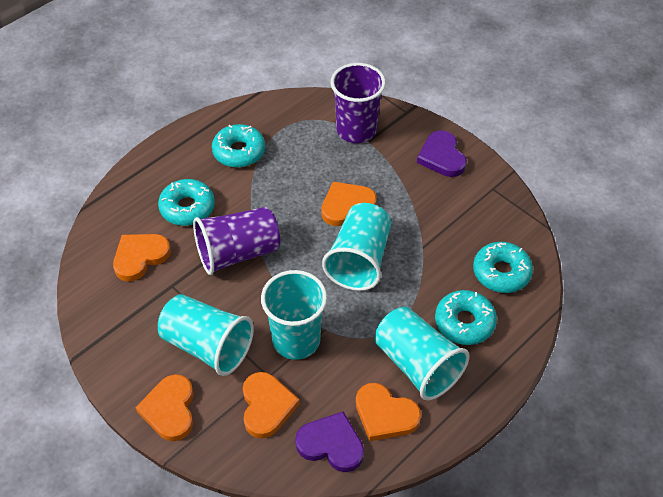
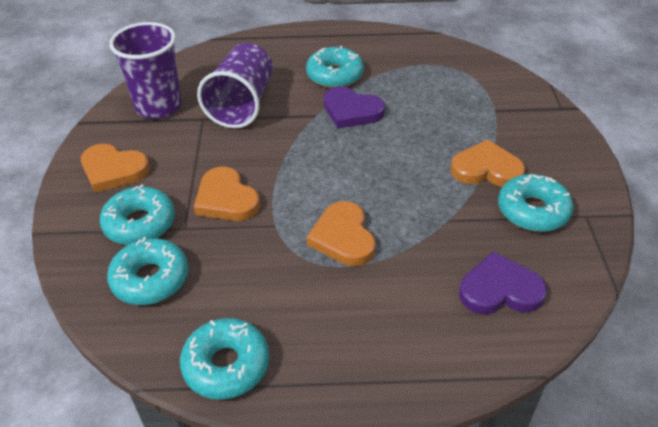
orange heart: 5 -> 4
turquoise cup: 4 -> 0
turquoise donut: 4 -> 5

